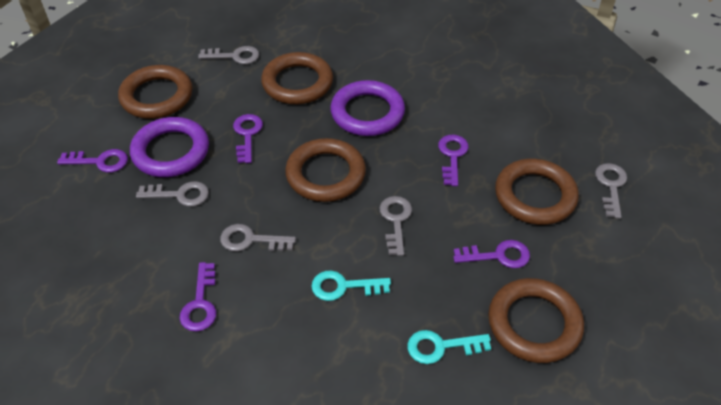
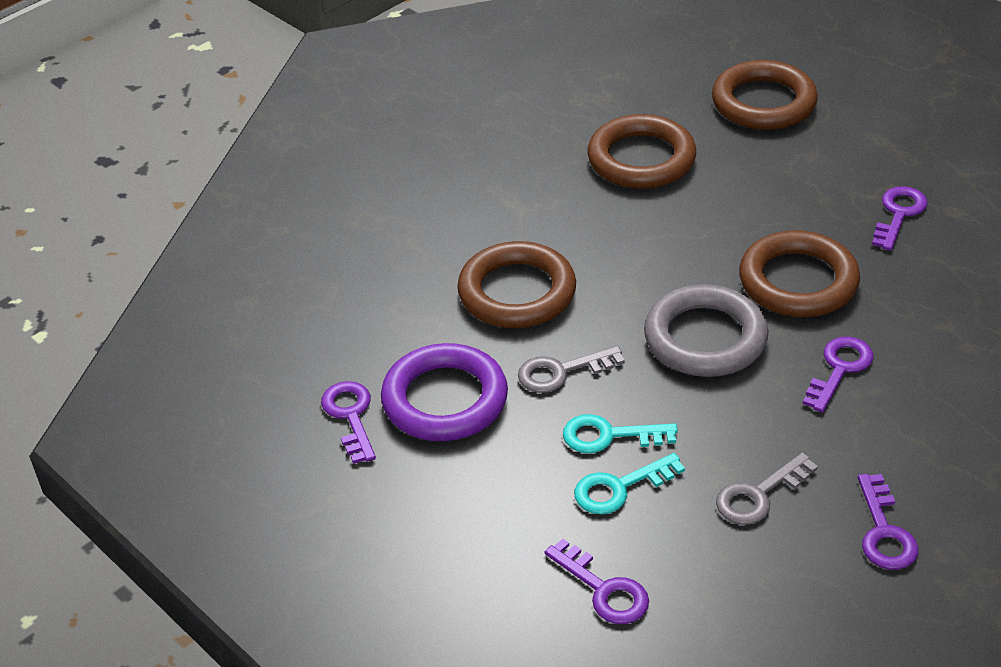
brown ring: 5 -> 4
grey key: 5 -> 2
grey ring: 0 -> 1
purple ring: 2 -> 1

